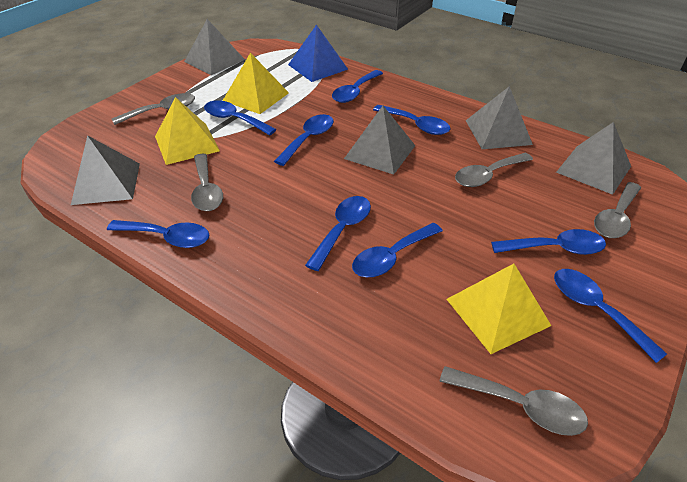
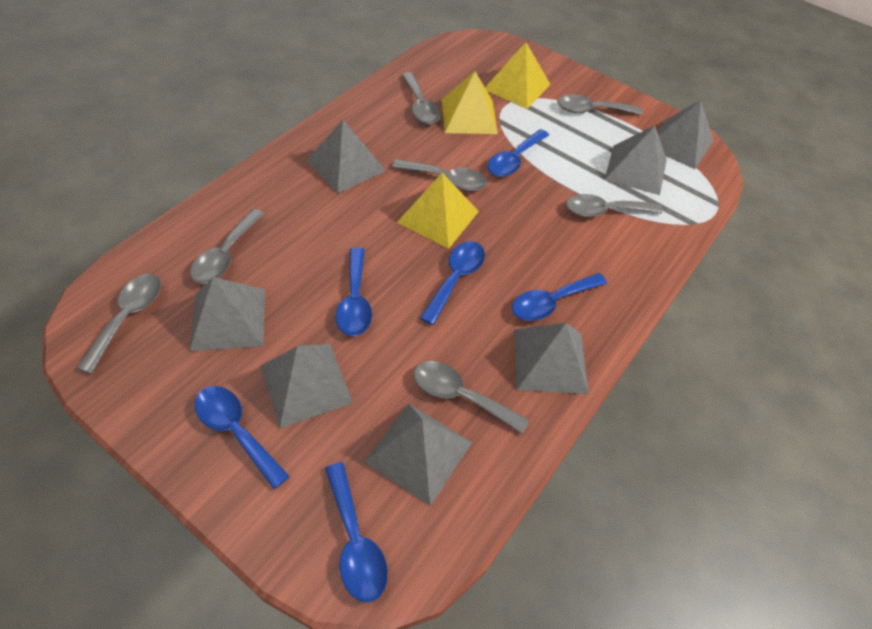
blue pyramid: 1 -> 0
blue spoon: 9 -> 6
grey pyramid: 5 -> 7
grey spoon: 5 -> 7

